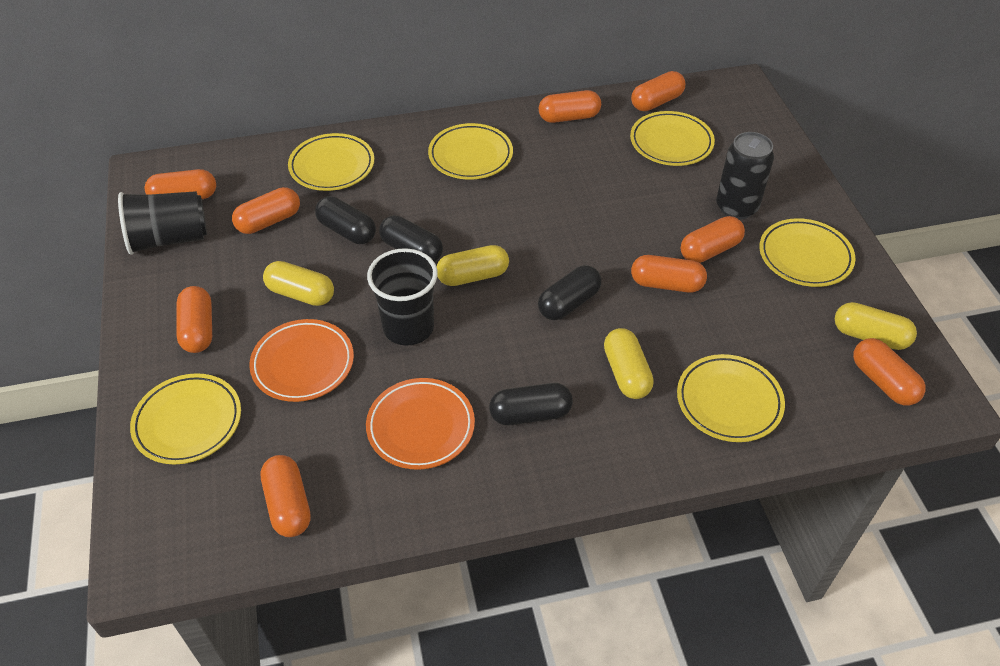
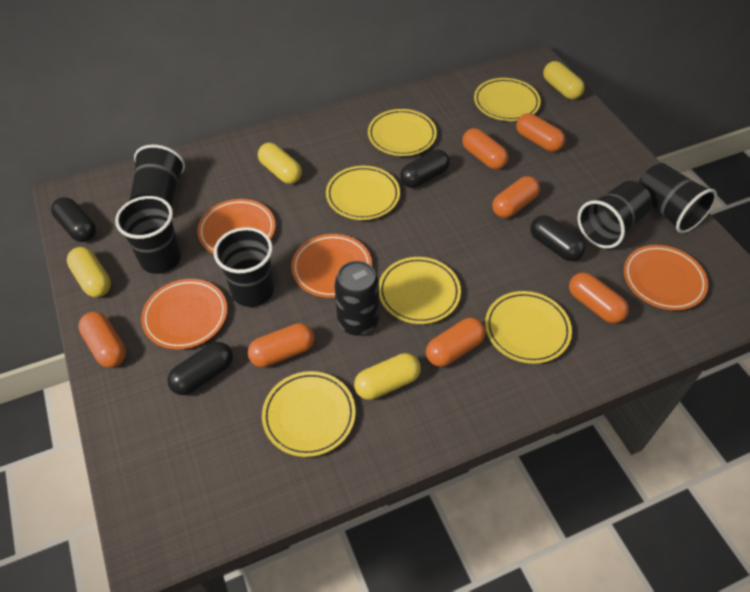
black cup: 2 -> 5
orange capsule: 9 -> 7
orange plate: 2 -> 4

